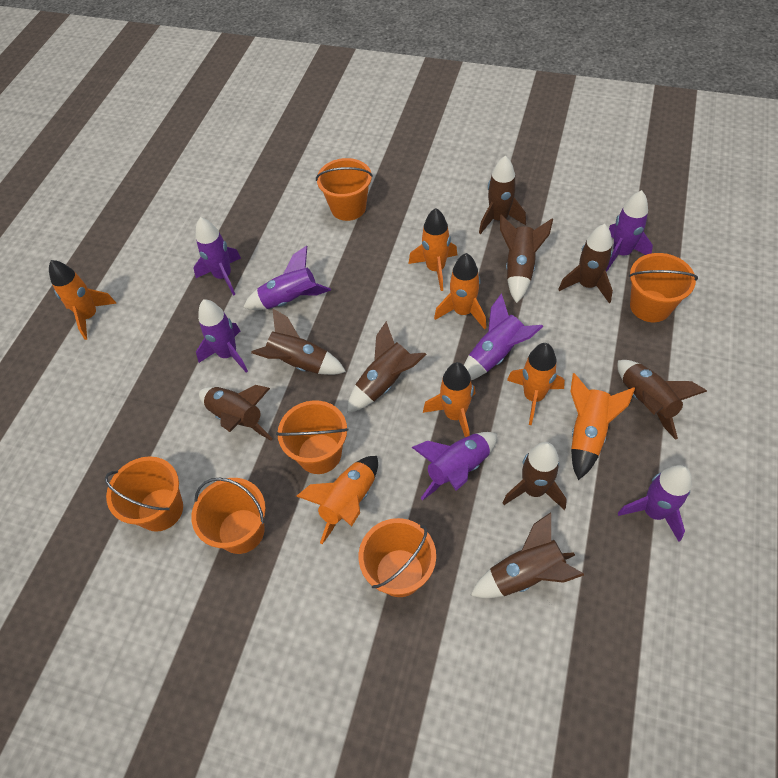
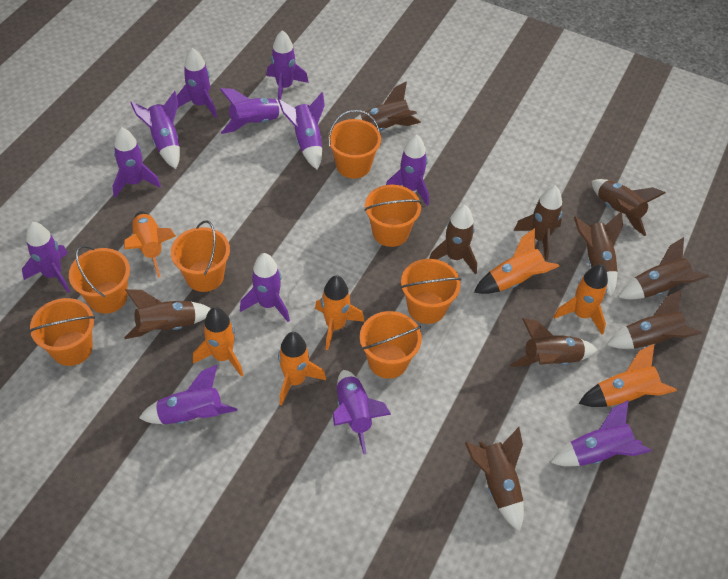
brown rocket: 9 -> 10
orange bucket: 6 -> 7
purple rocket: 7 -> 12

